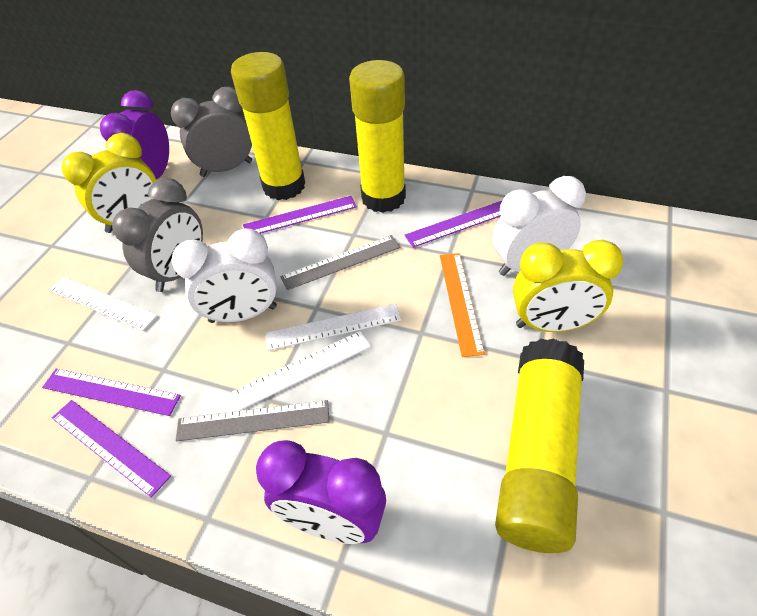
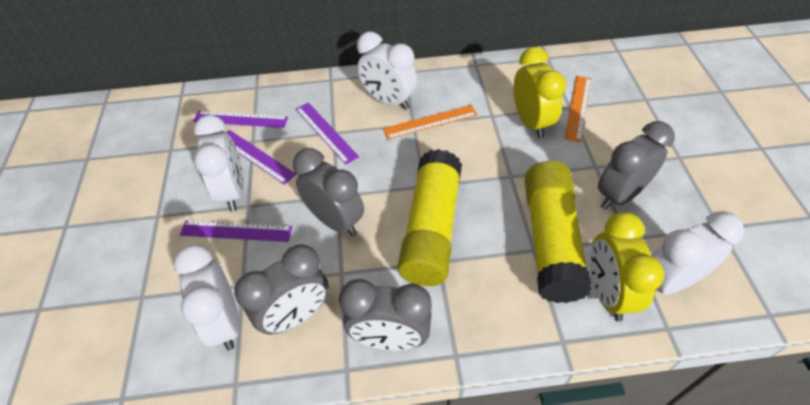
grey clock: 2 -> 4
grey ruler: 2 -> 0
orange ruler: 1 -> 2
purple clock: 2 -> 0
white clock: 2 -> 4
white ruler: 3 -> 0
yellow glue stick: 3 -> 2

